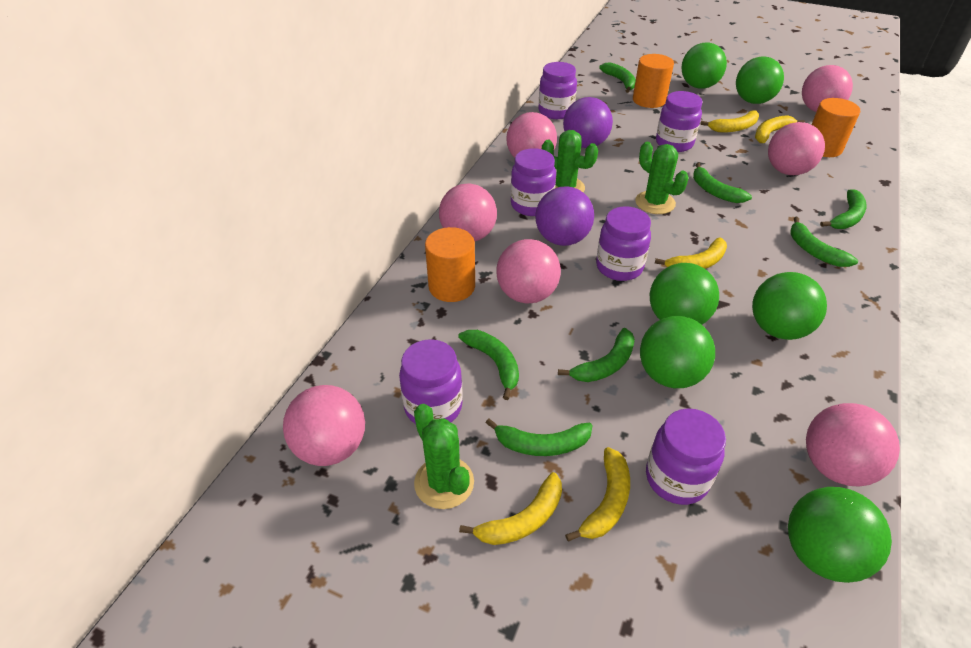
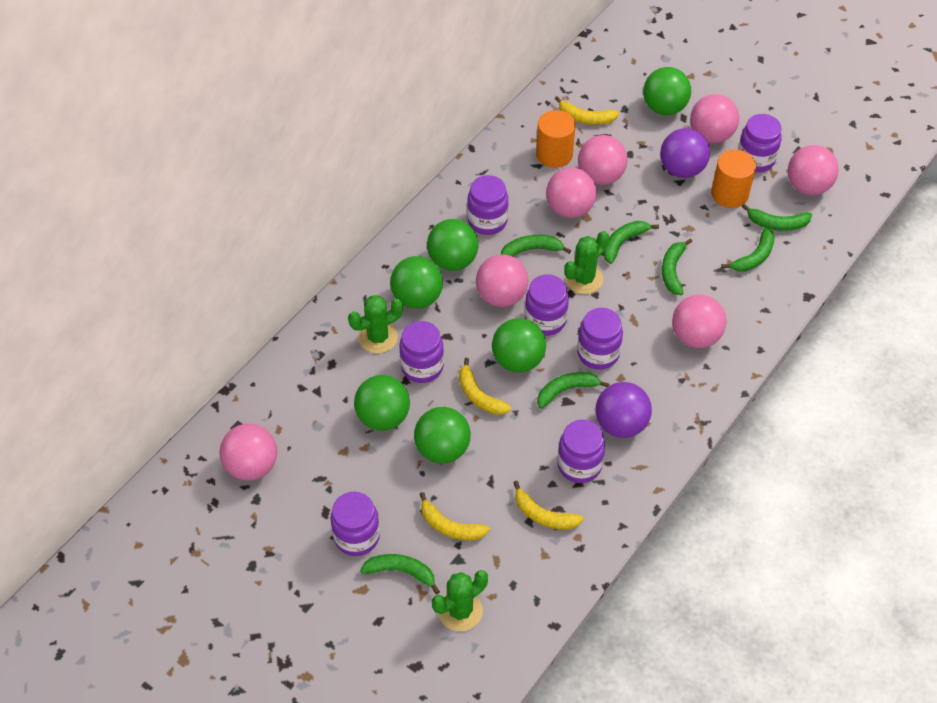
orange cylinder: 3 -> 2
purple jar: 6 -> 7
yellow banana: 5 -> 4

